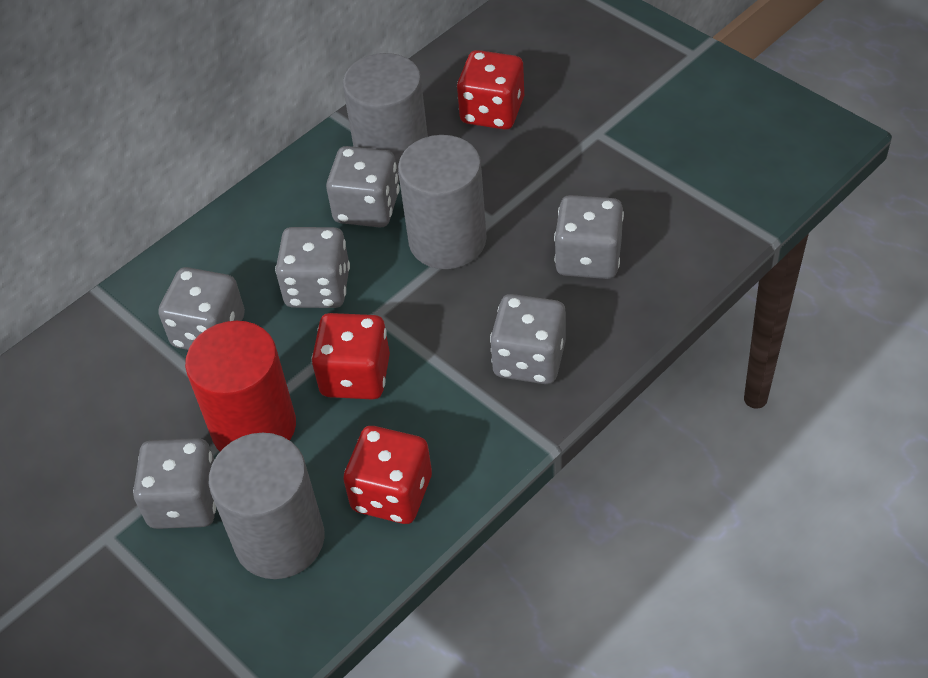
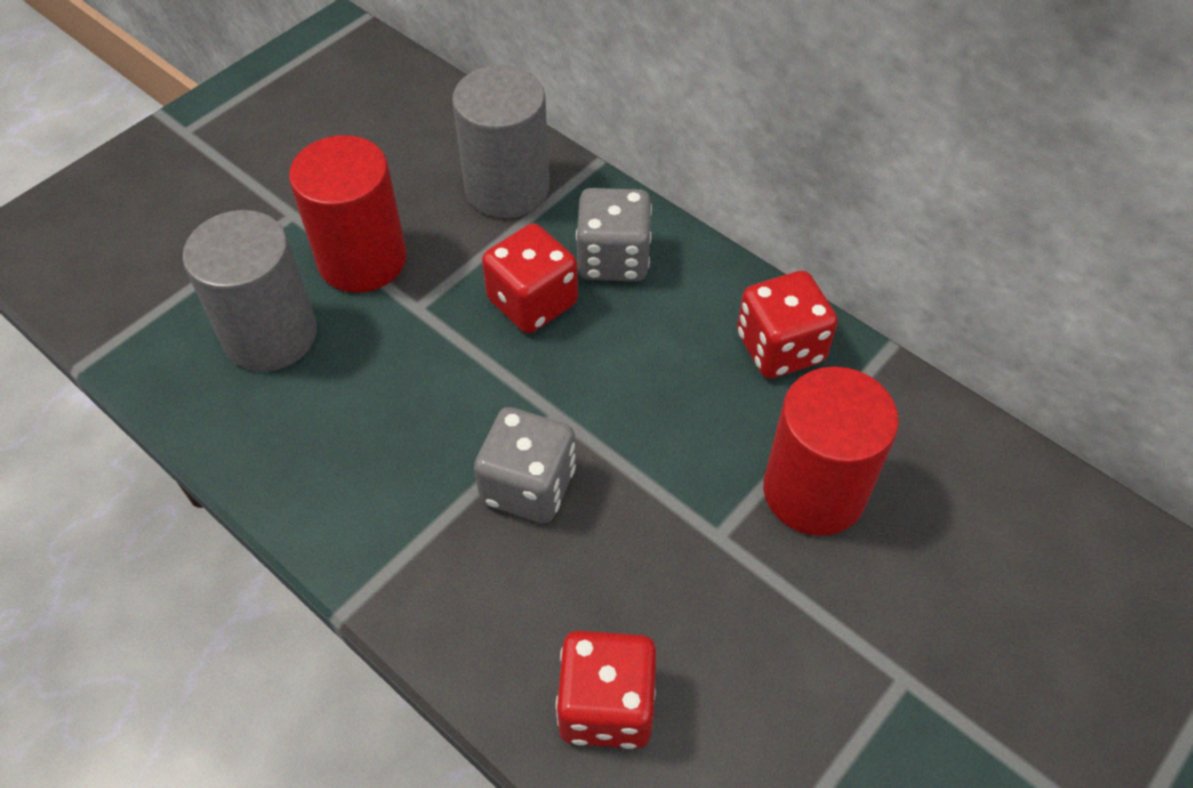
grey cylinder: 3 -> 2
grey dice: 6 -> 2
red cylinder: 1 -> 2

